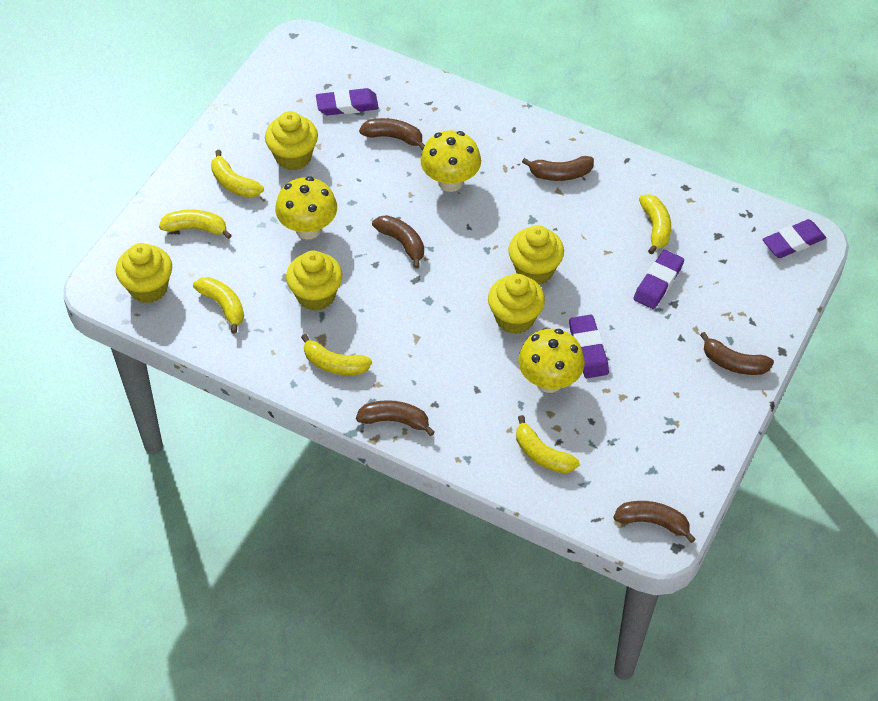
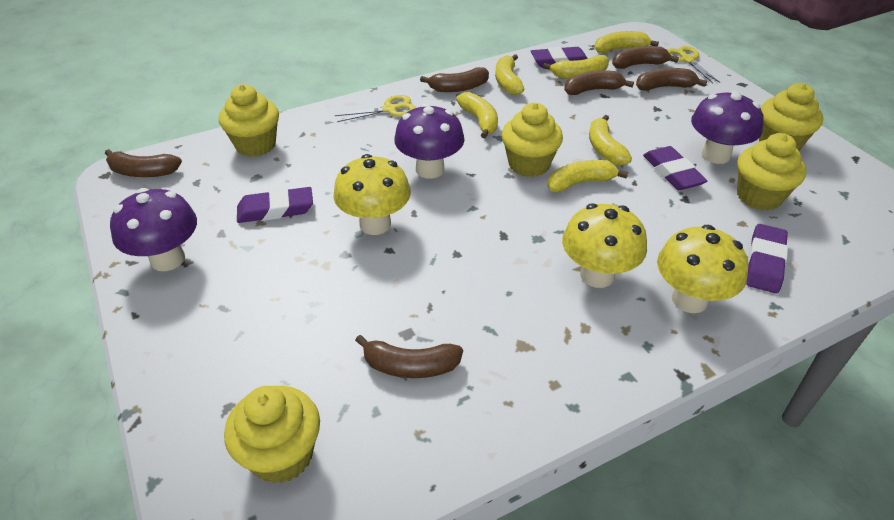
purple mushroom: 0 -> 3
yellow scissors: 0 -> 2

